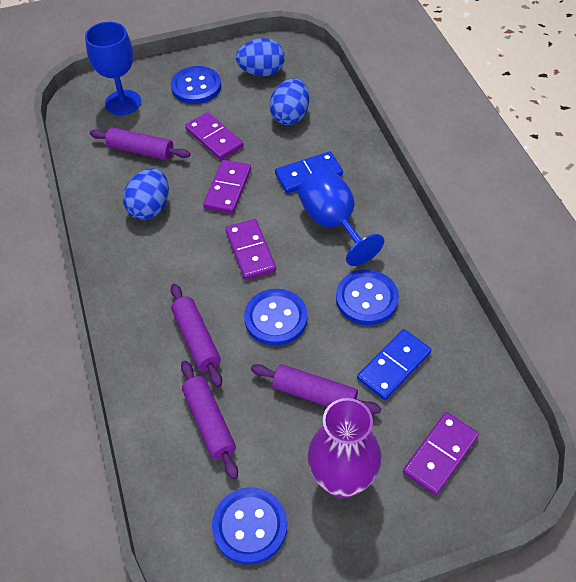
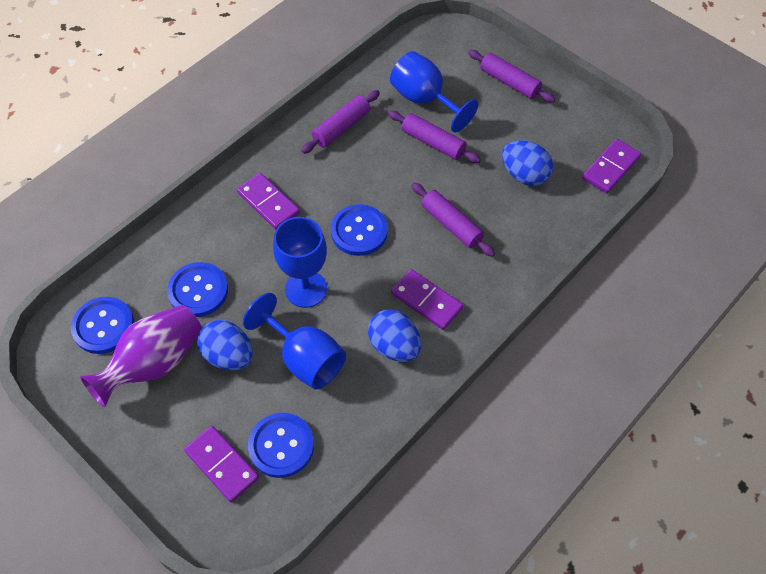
blue domino: 2 -> 0
blue goblet: 2 -> 3

